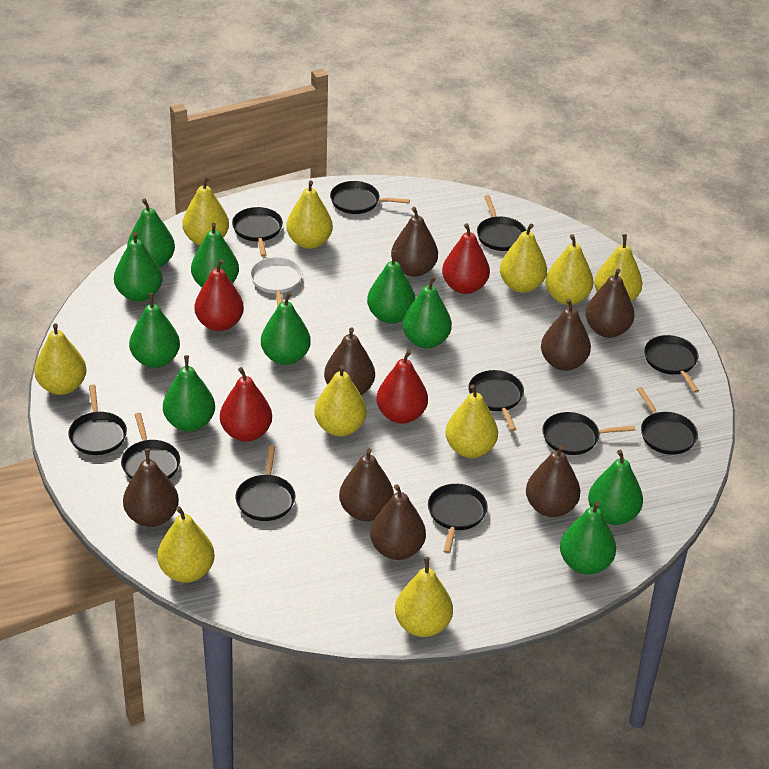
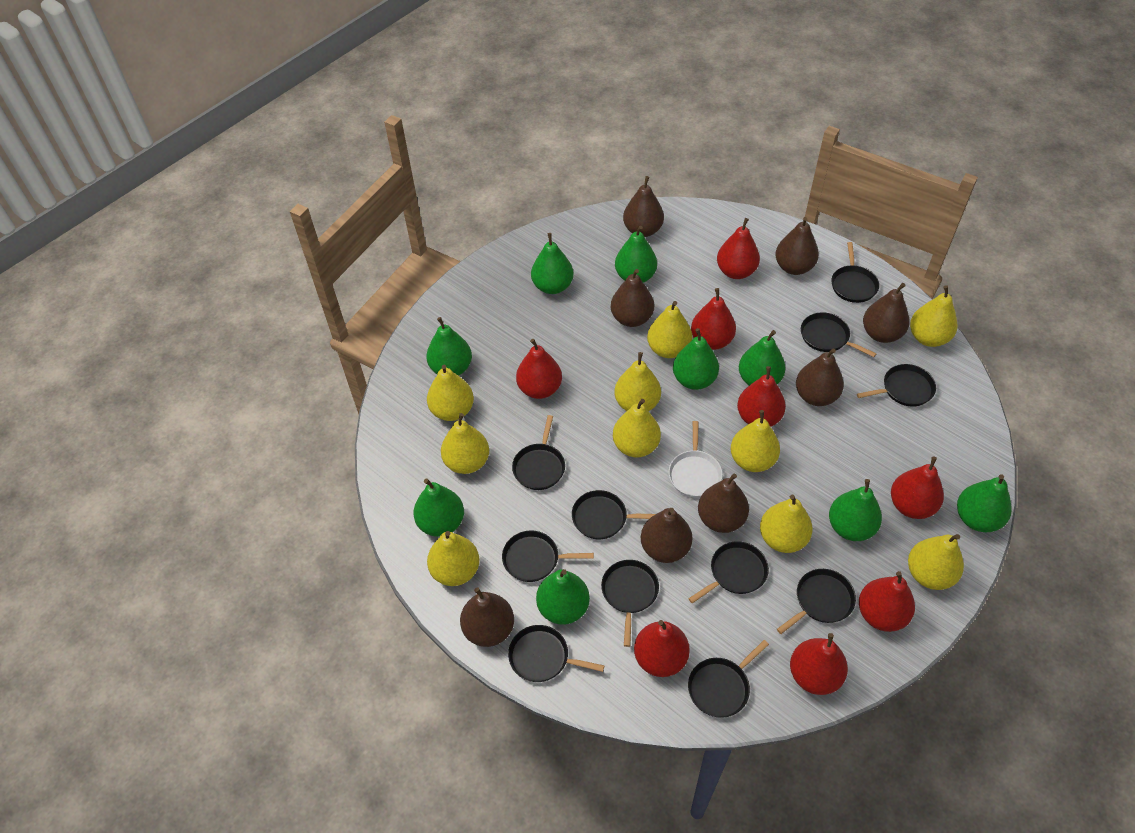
green pear: 10 -> 9
red pear: 4 -> 8

